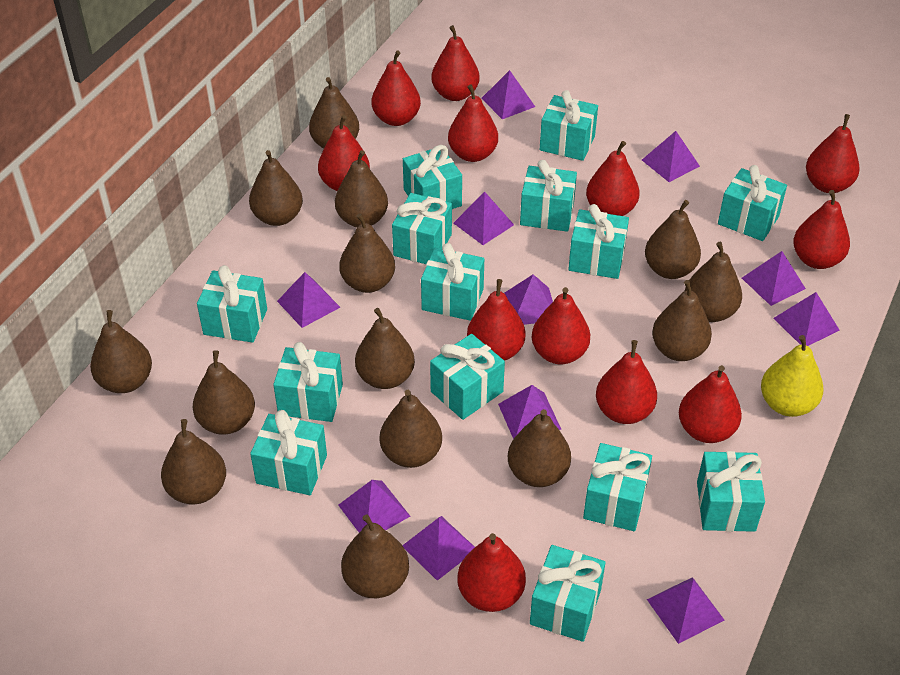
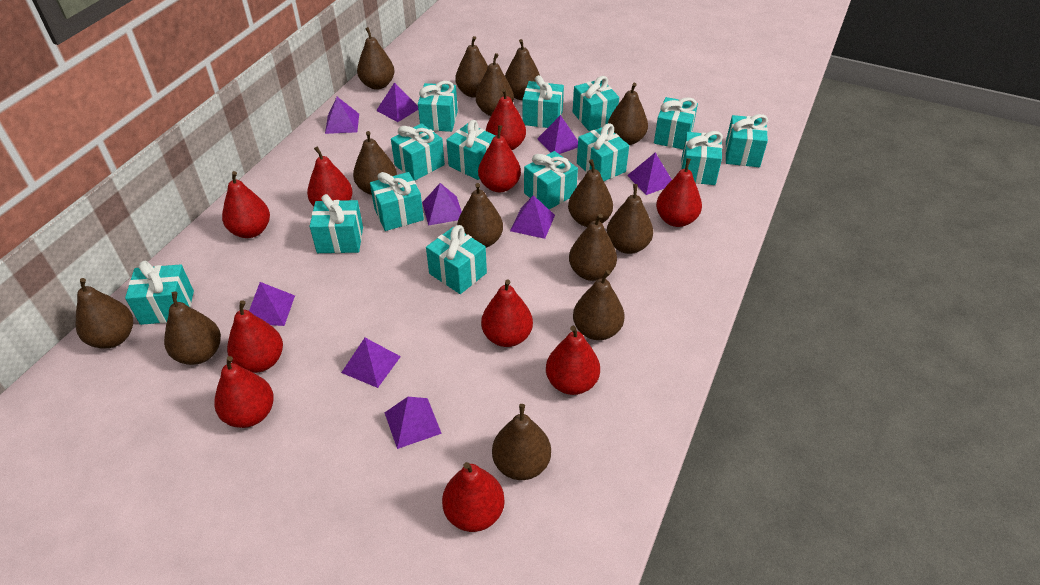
purple pyramid: 11 -> 9
red pear: 12 -> 10
yellow pear: 1 -> 0

